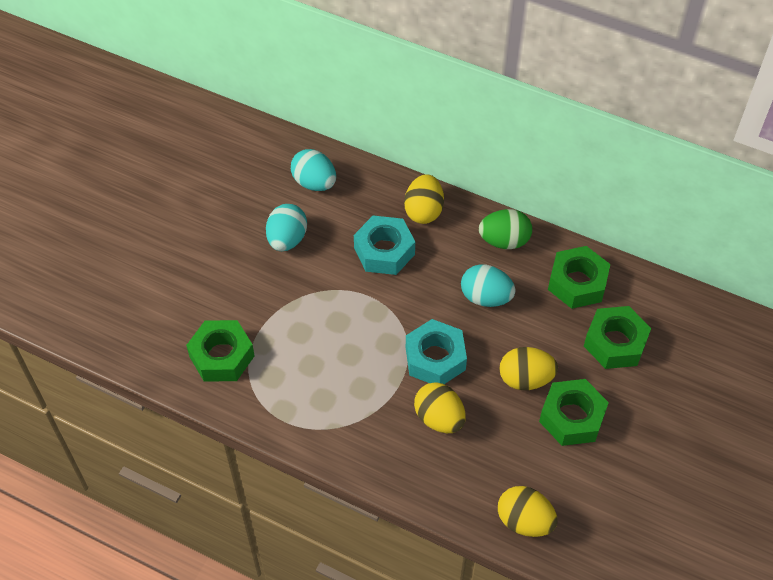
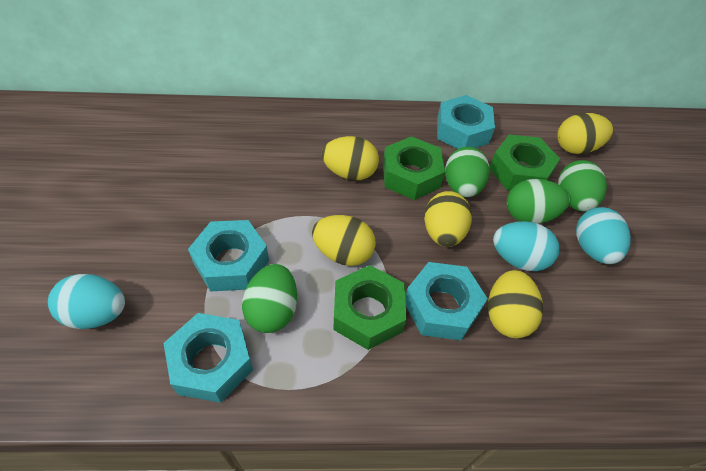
green egg: 1 -> 4
green nut: 4 -> 3
turquoise nut: 2 -> 4
yellow egg: 4 -> 5

